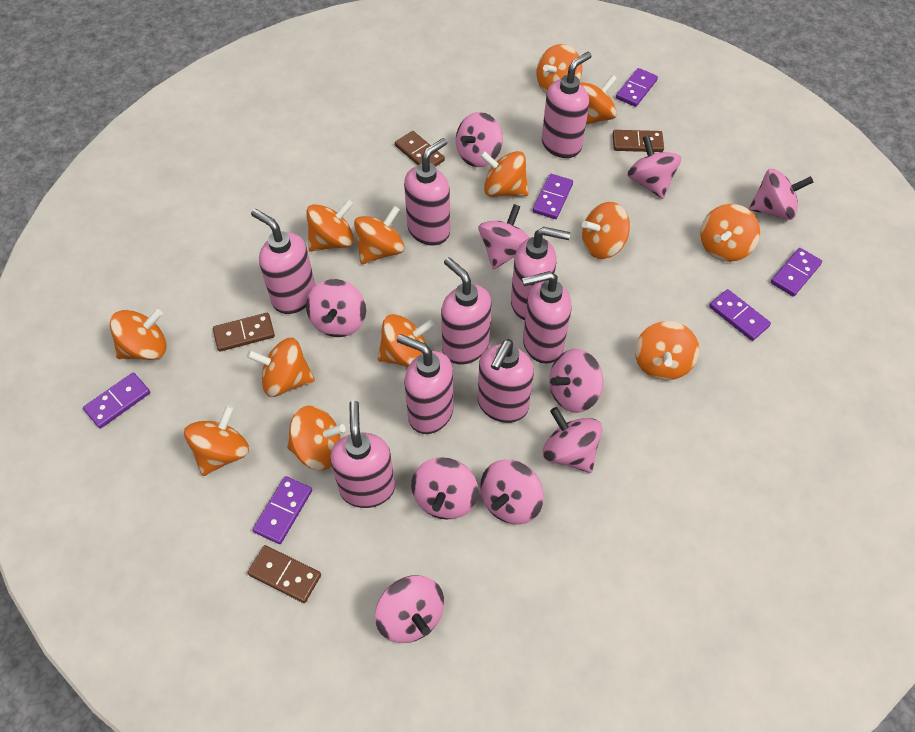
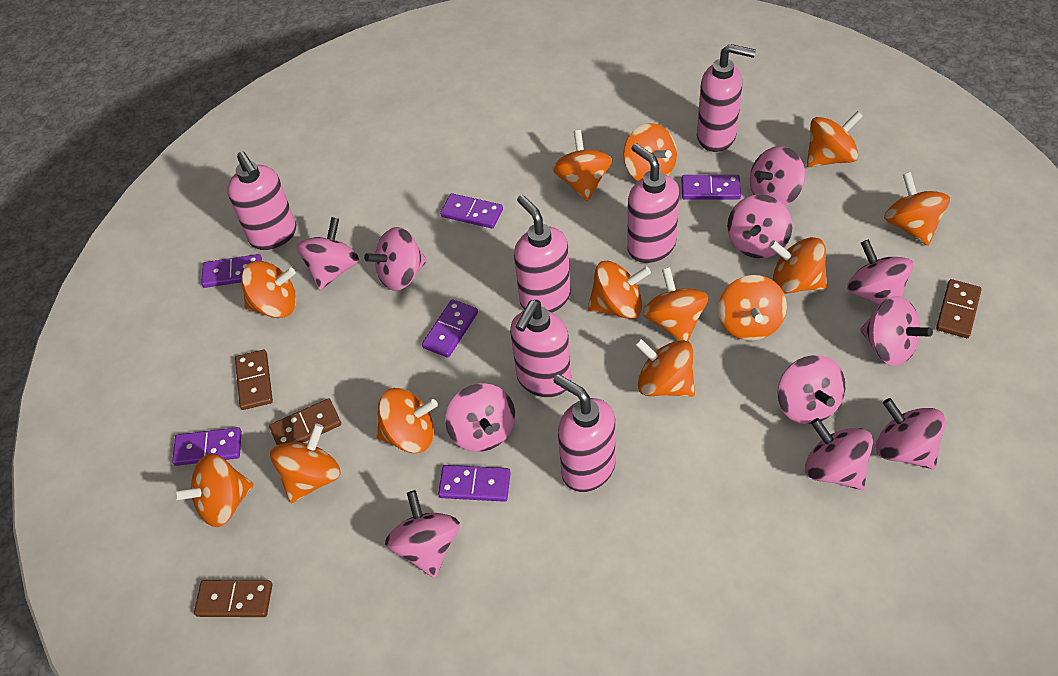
pink soap dispenser: 9 -> 6
pink spinning top: 10 -> 11

